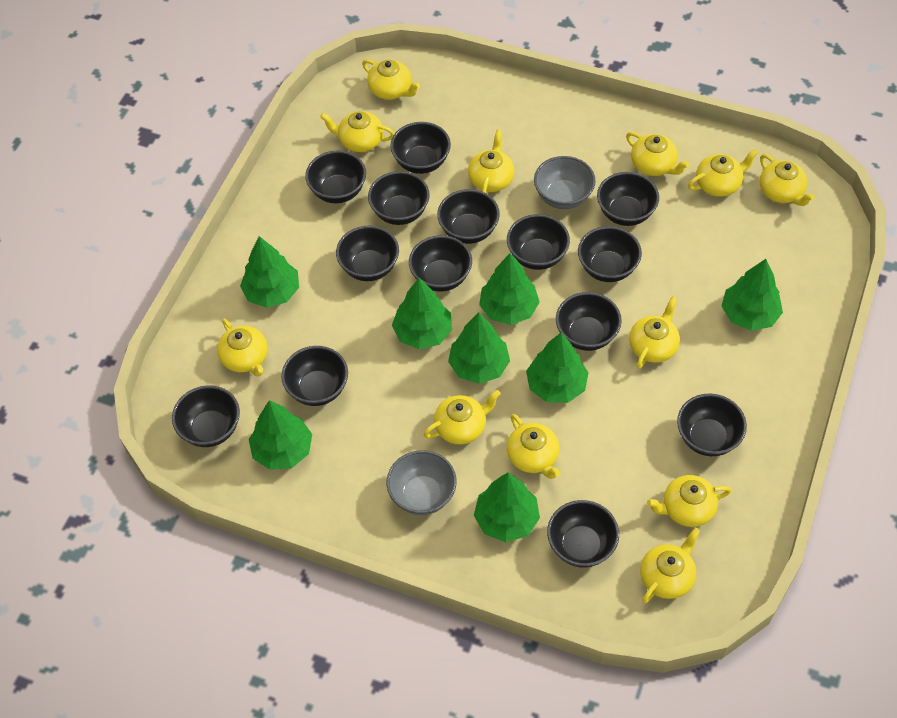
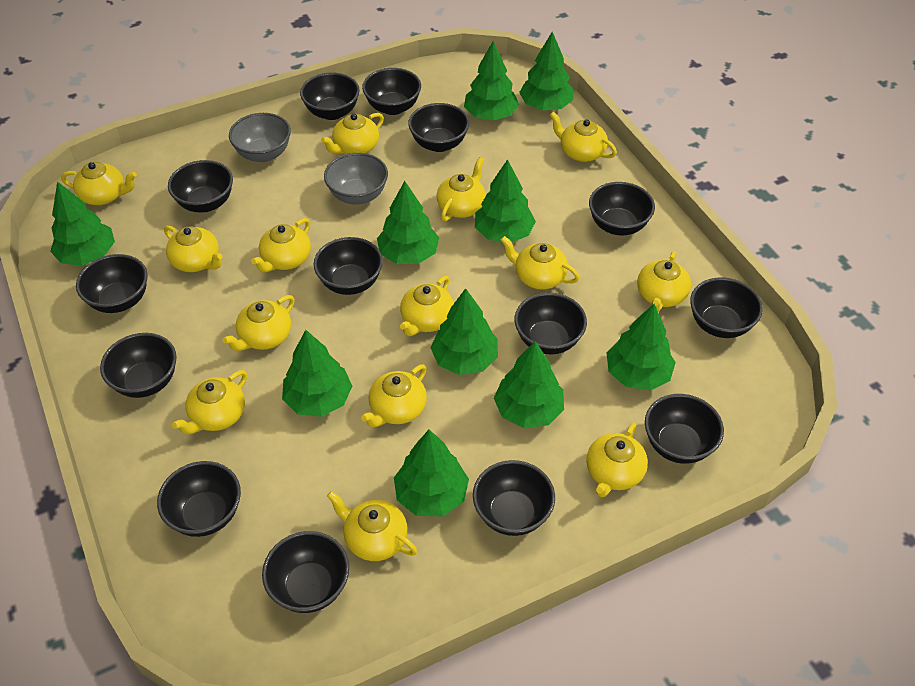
green tree: 8 -> 10
yellow teapot: 12 -> 14

